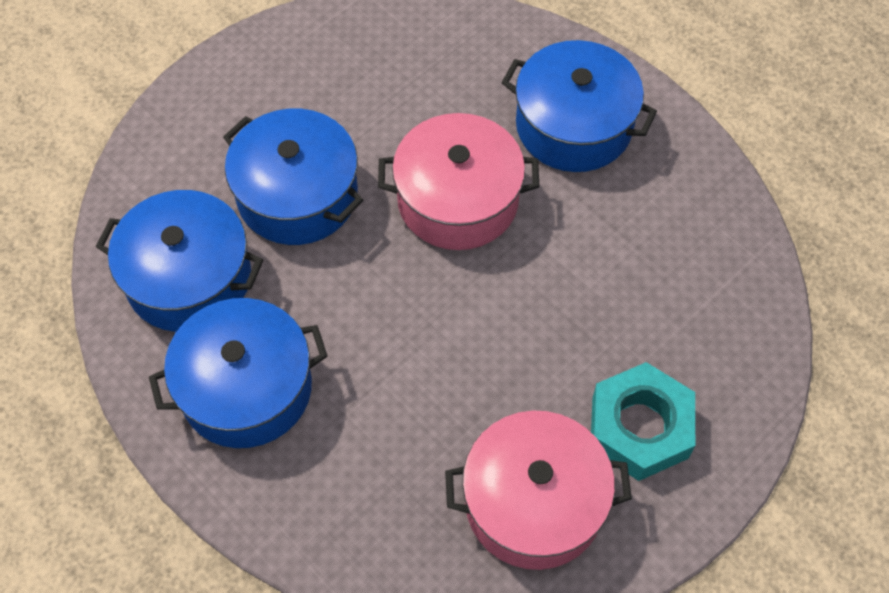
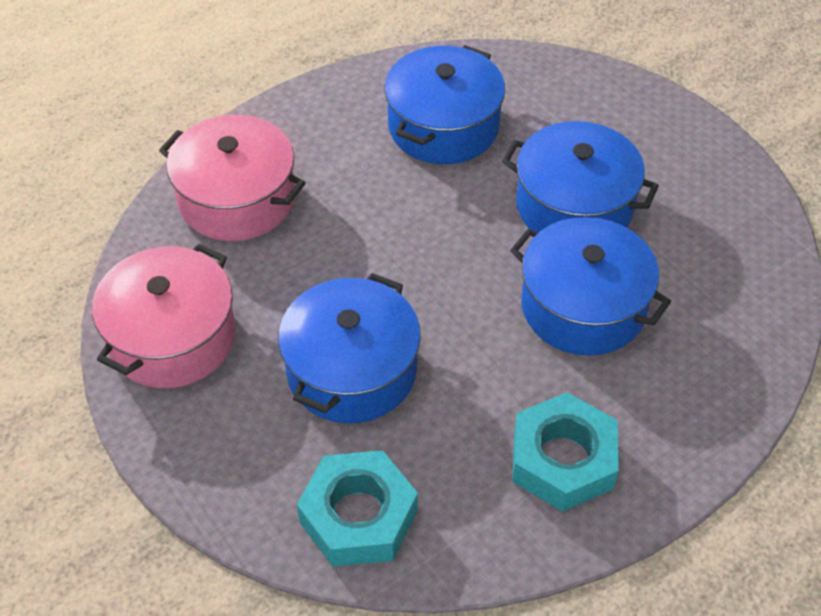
turquoise nut: 1 -> 2

